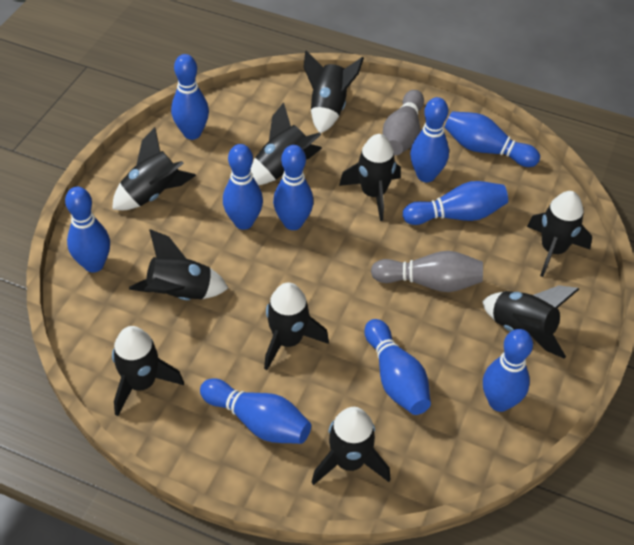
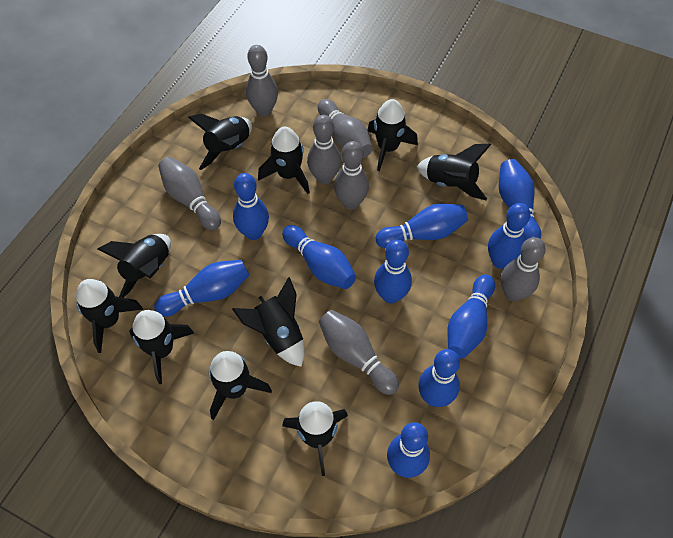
grey bowling pin: 2 -> 7

